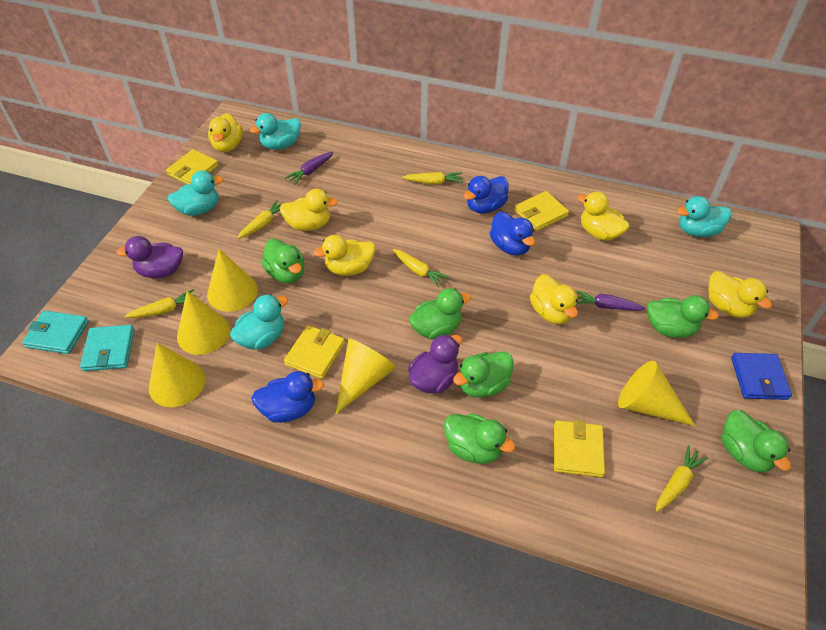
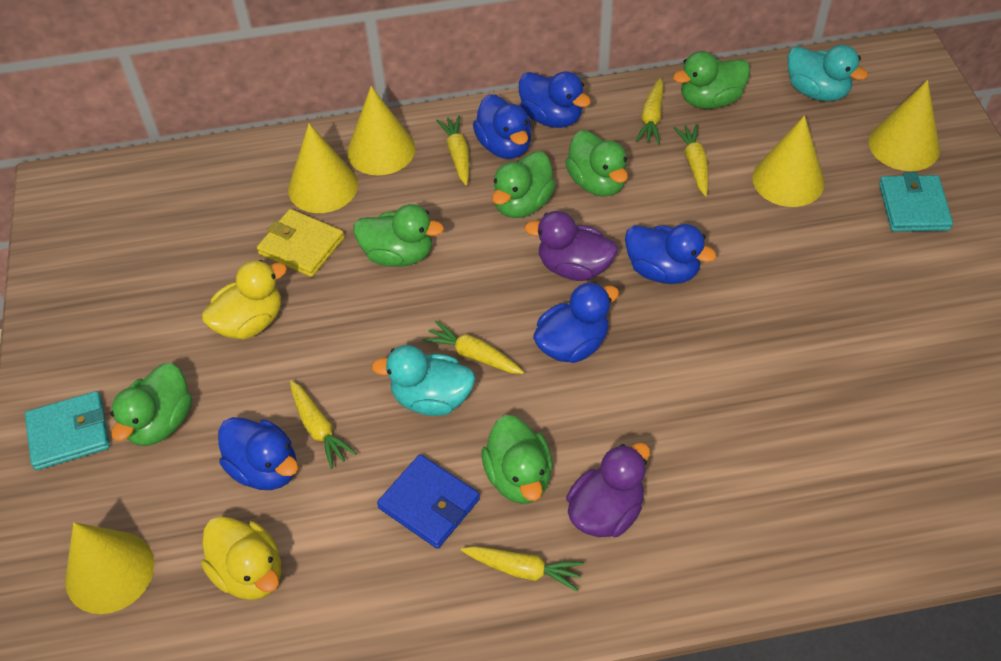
blue duck: 3 -> 5
purple carrot: 2 -> 0
turquoise duck: 4 -> 2
yellow carrot: 5 -> 6
yellow duck: 6 -> 2
yellow wallet: 4 -> 1

